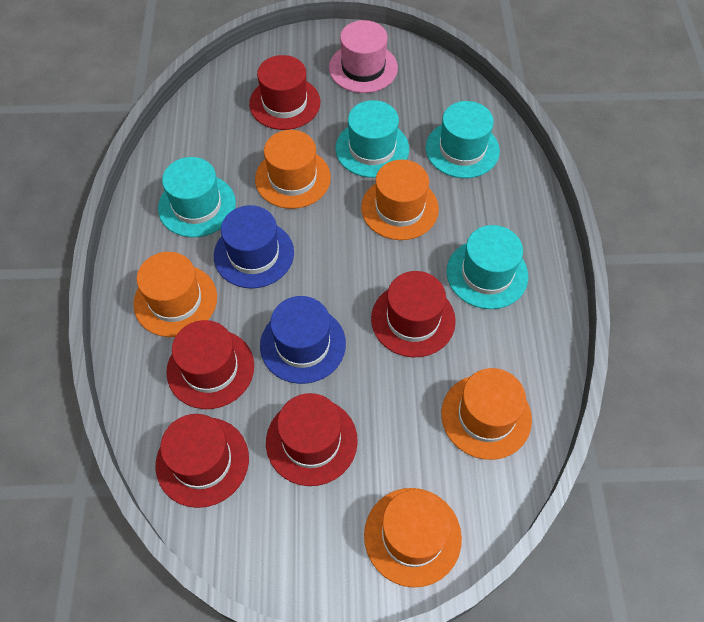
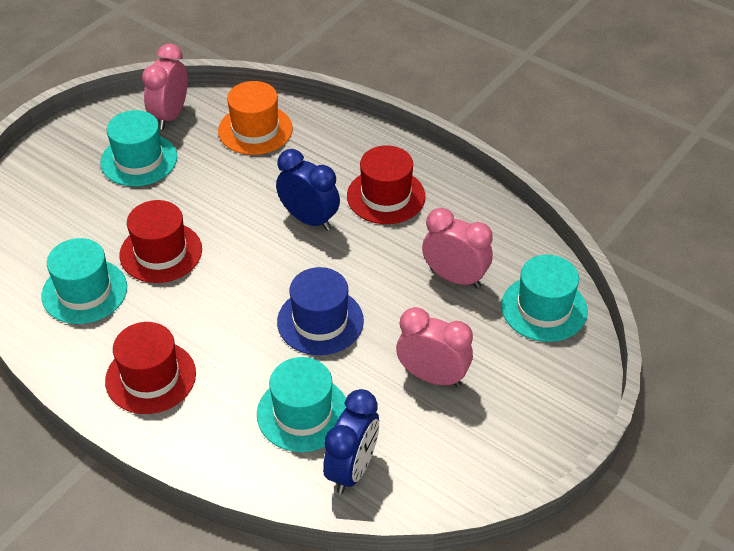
blue clock: 0 -> 2
blue hat: 2 -> 1
orange hat: 5 -> 1
pink clock: 0 -> 3
pink hat: 1 -> 0
red hat: 5 -> 3

